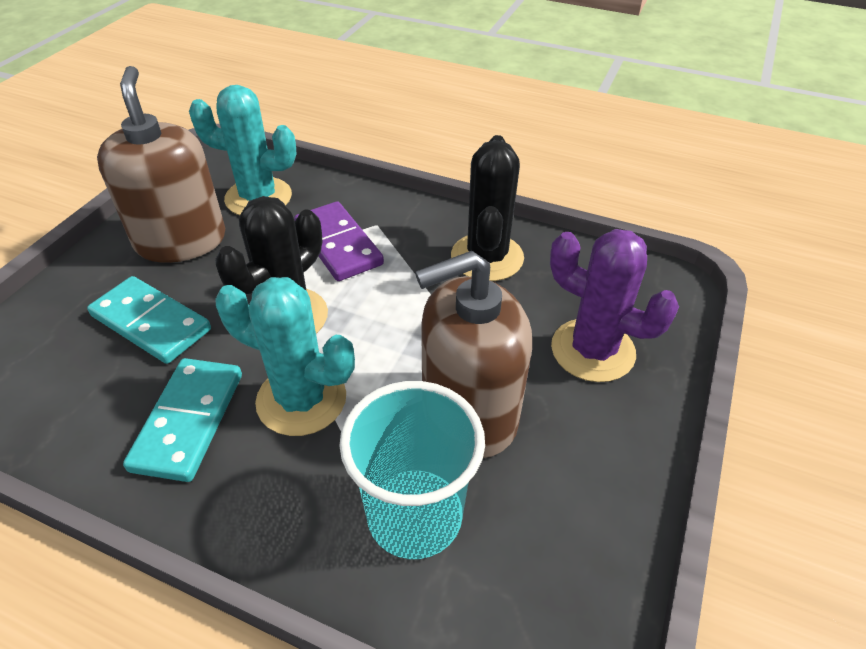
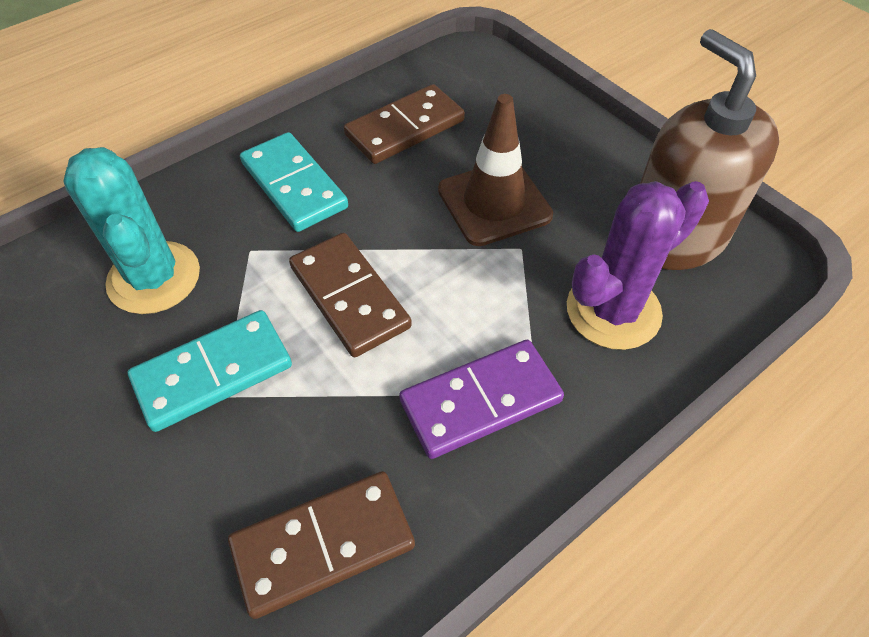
black cactus: 2 -> 0
brown domino: 0 -> 3
brown soap dispenser: 2 -> 1
brown traffic cone: 0 -> 1
turquoise cactus: 2 -> 1
turquoise cup: 1 -> 0

